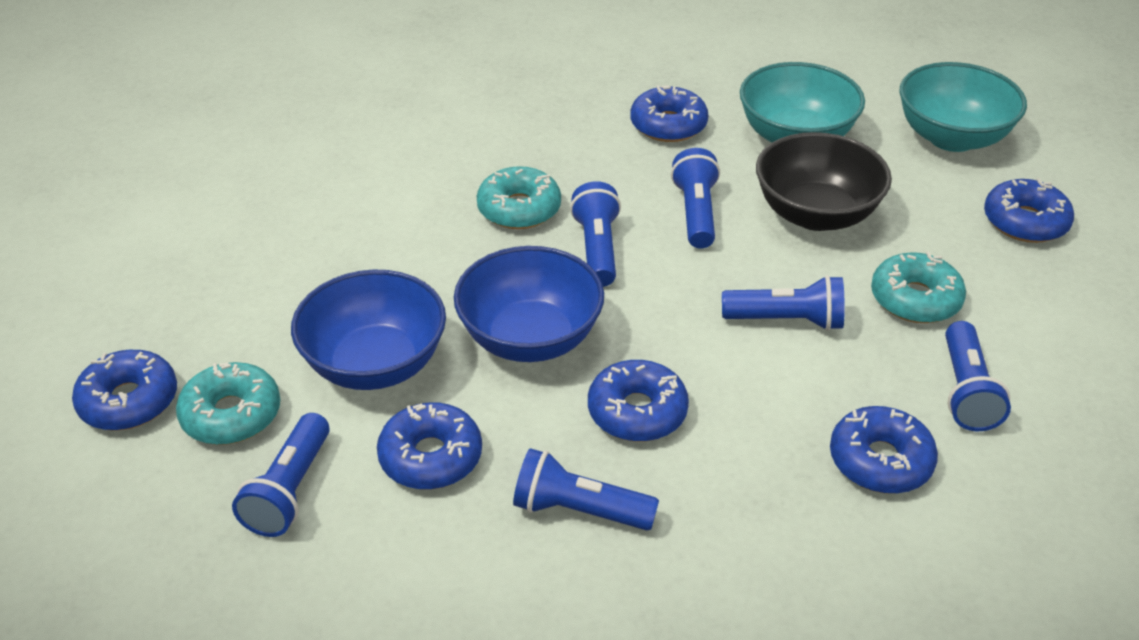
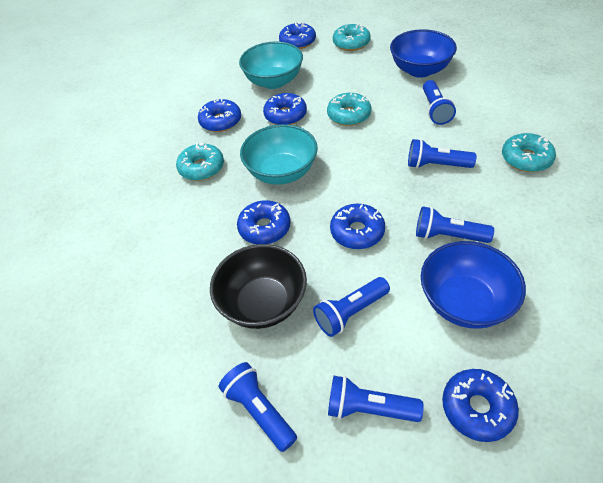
turquoise donut: 3 -> 4

